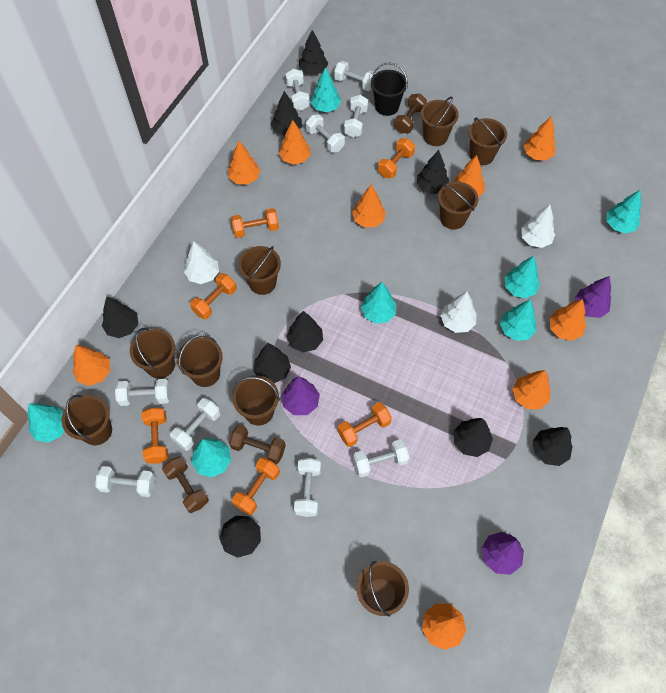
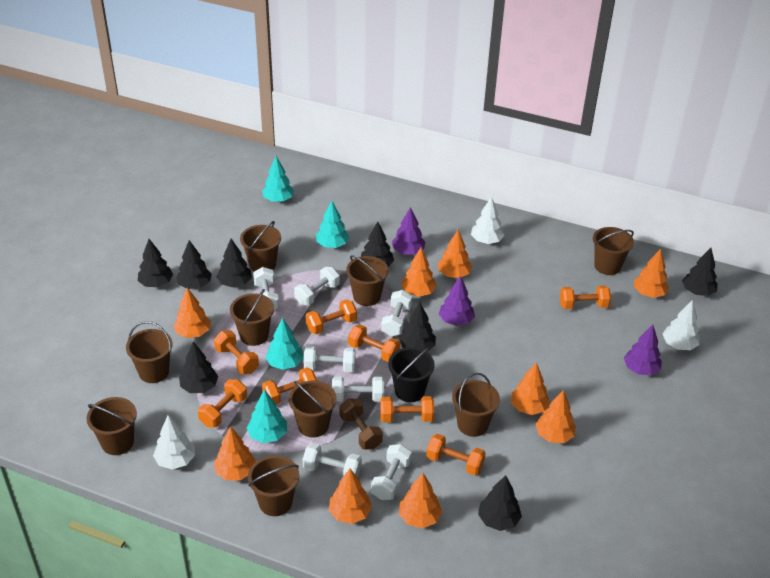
black tree: 9 -> 8
brown dumbbell: 3 -> 1
orange dumbbell: 6 -> 8
turquoise tree: 7 -> 4
white dumbbell: 9 -> 7

